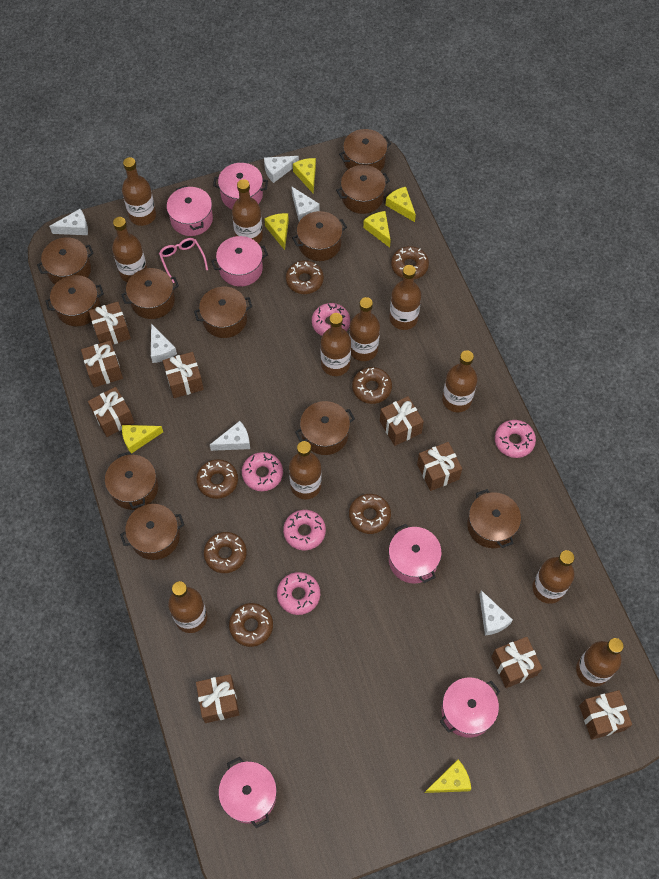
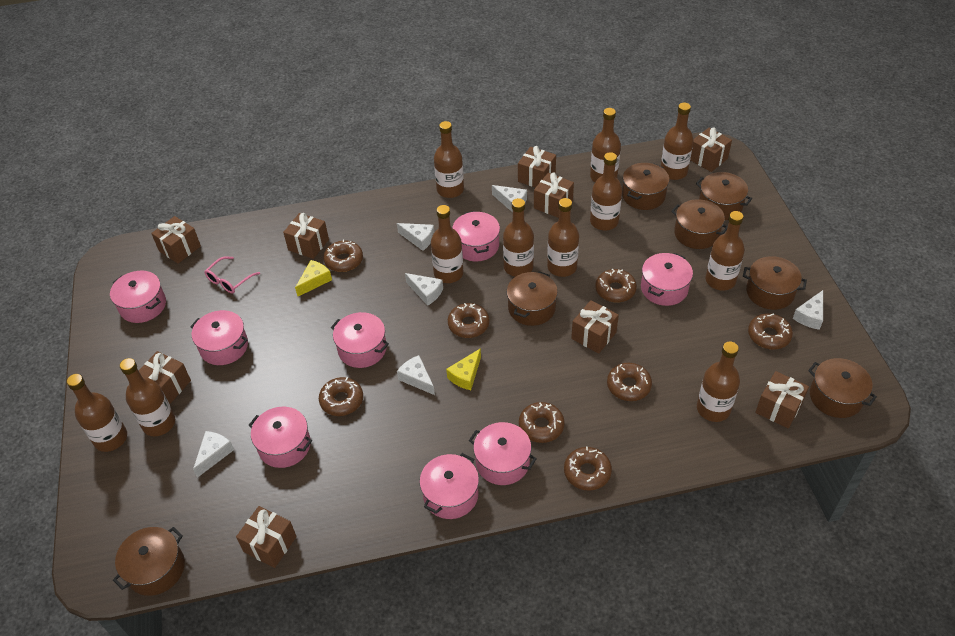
brown donut: 7 -> 8
brown pot: 11 -> 7
pink donut: 5 -> 0
pink pot: 6 -> 8
yellow cheese: 6 -> 2

